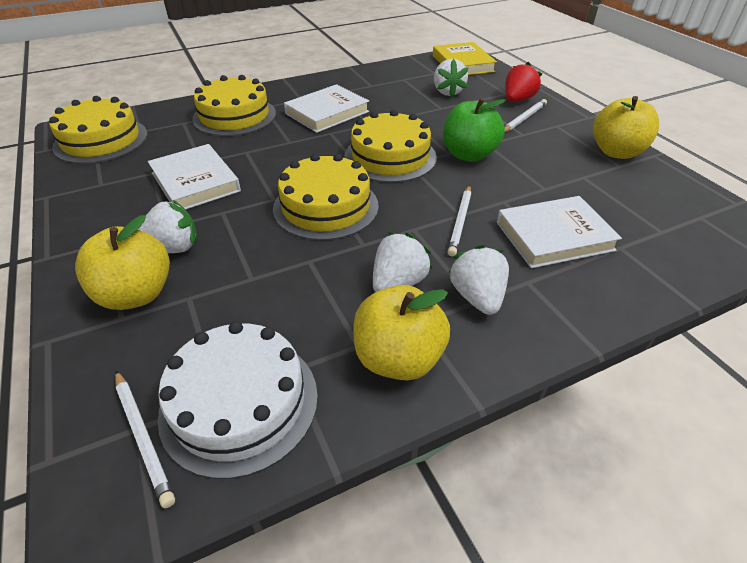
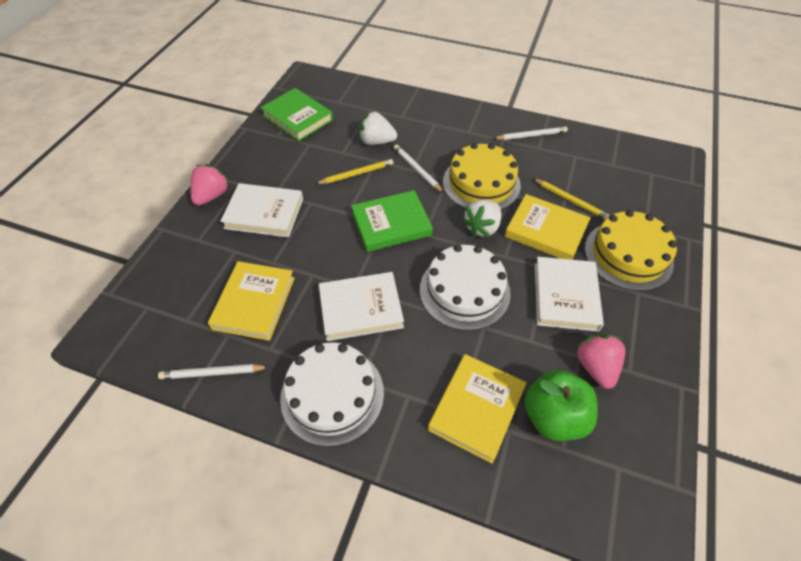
green book: 0 -> 2
pink strawberry: 0 -> 2
red strawberry: 1 -> 0
white cake: 1 -> 2
white strawberry: 4 -> 2
yellow apple: 3 -> 0
yellow book: 1 -> 3
yellow cake: 4 -> 2
yellow pencil: 0 -> 2

